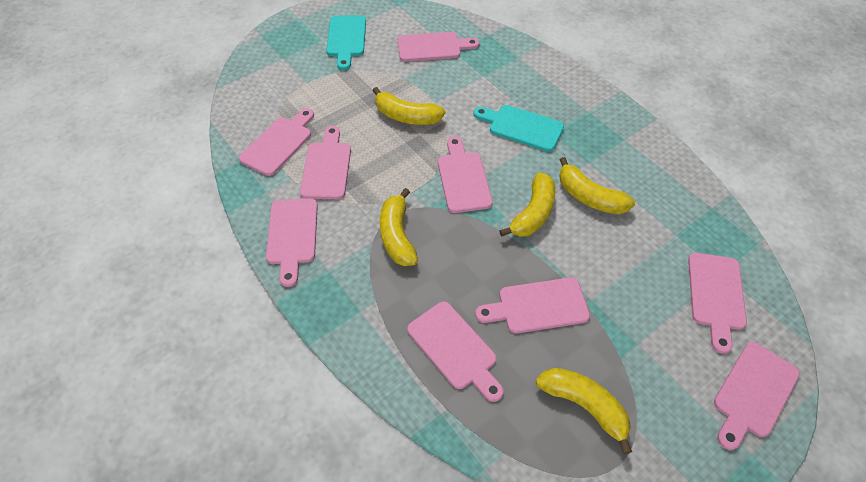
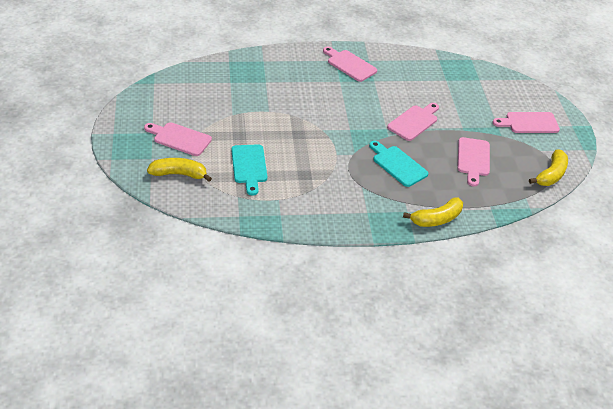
pink cutting board: 9 -> 5
yellow banana: 5 -> 3

